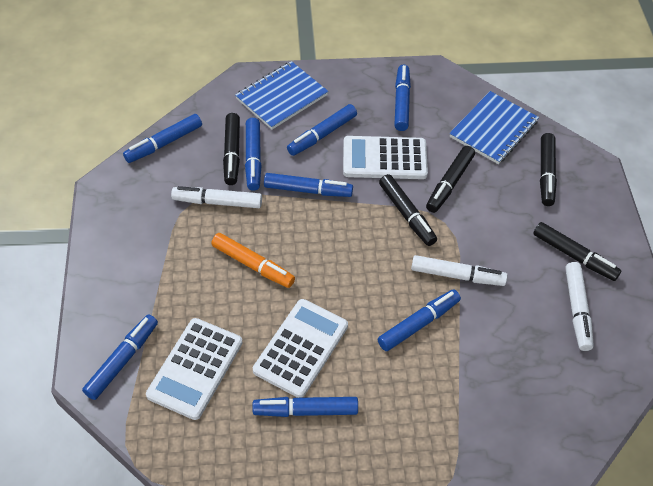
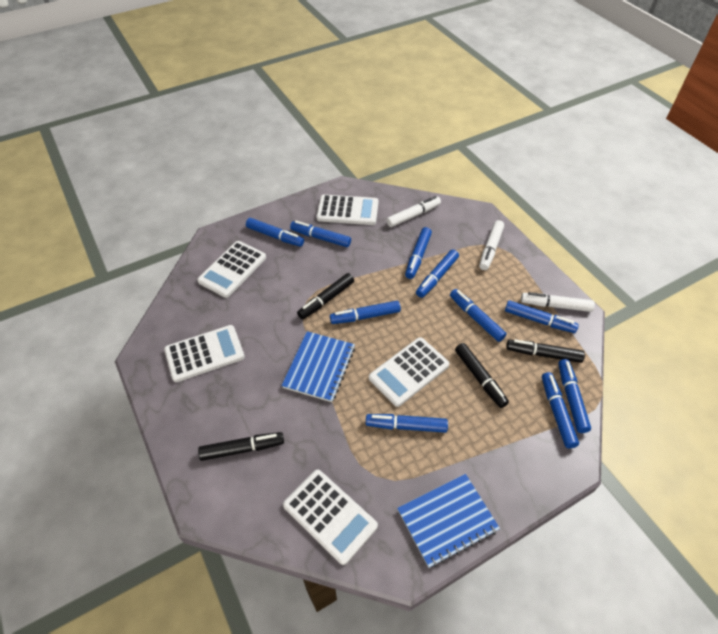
black marker: 5 -> 4
blue marker: 8 -> 10
orange marker: 1 -> 0
white calculator: 3 -> 5

